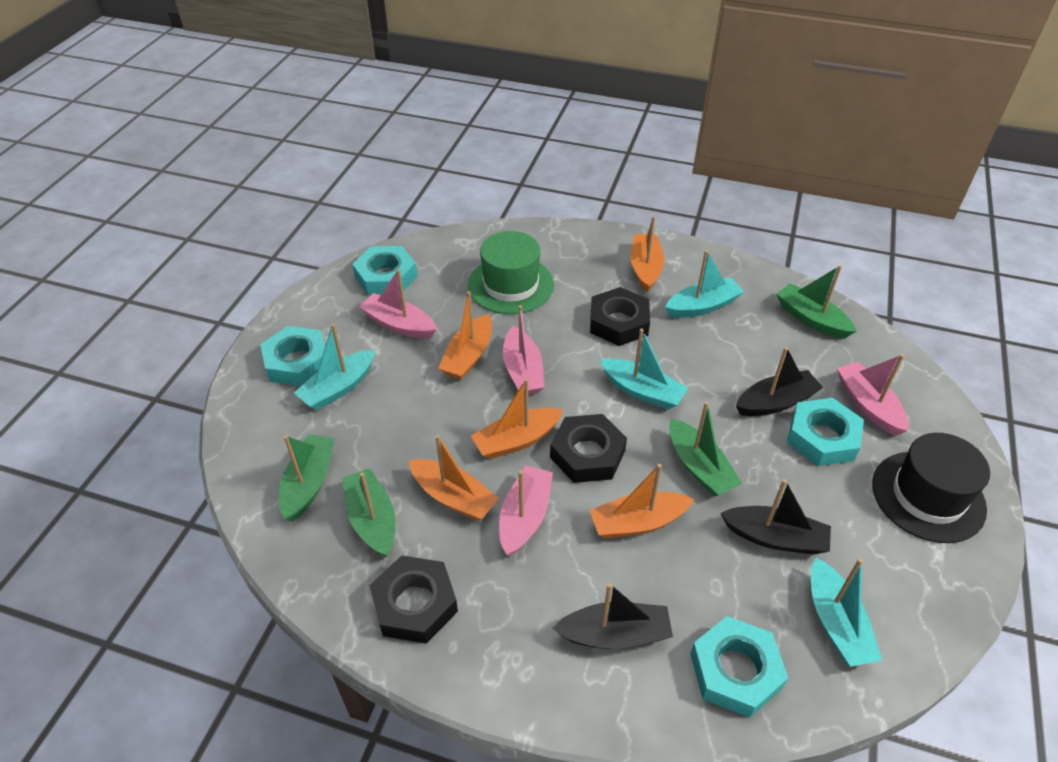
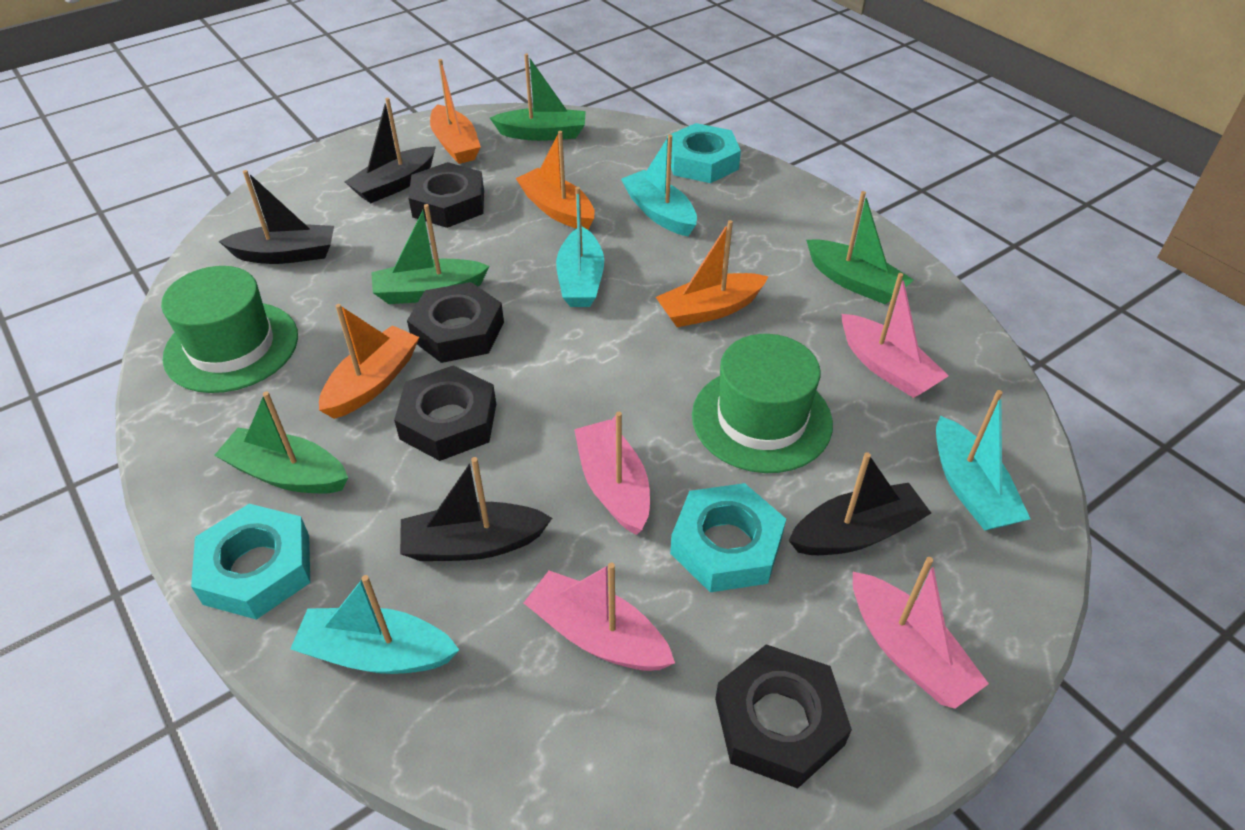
black boat: 3 -> 4
black hat: 1 -> 0
black nut: 3 -> 4
green hat: 1 -> 2
orange boat: 5 -> 4
turquoise nut: 4 -> 3

